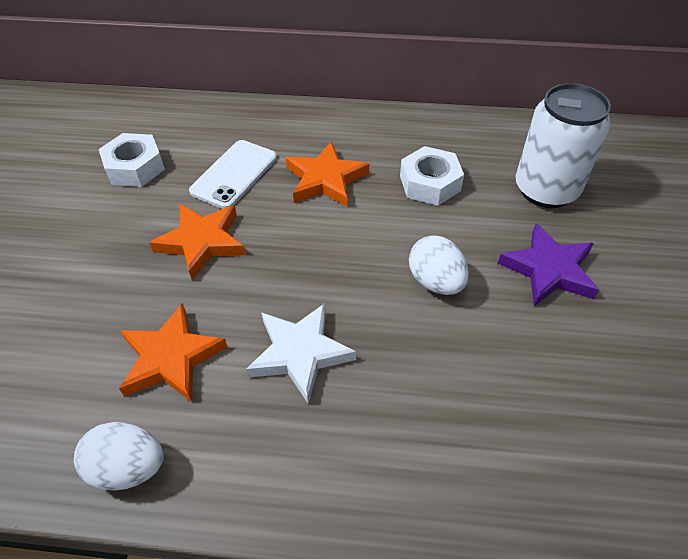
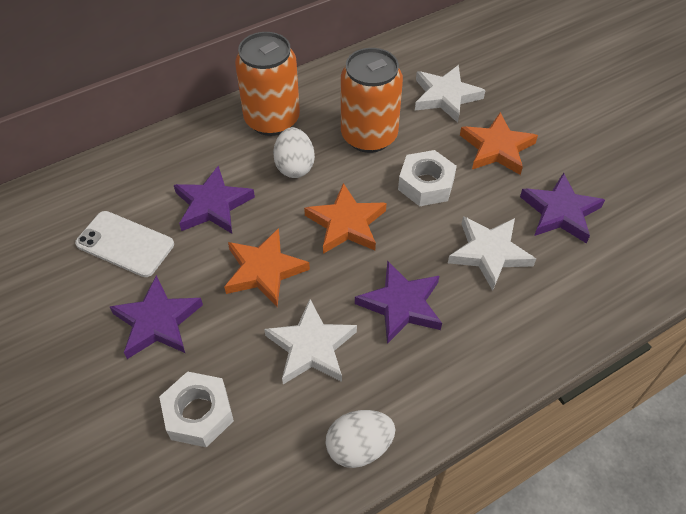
orange can: 0 -> 2
purple star: 1 -> 4
white can: 1 -> 0
white star: 1 -> 3

